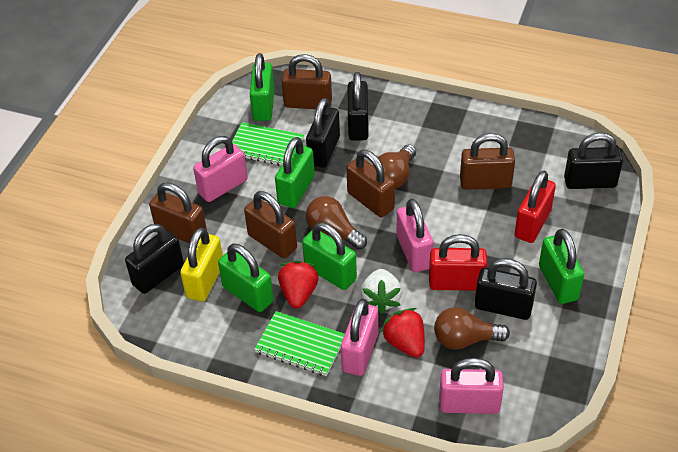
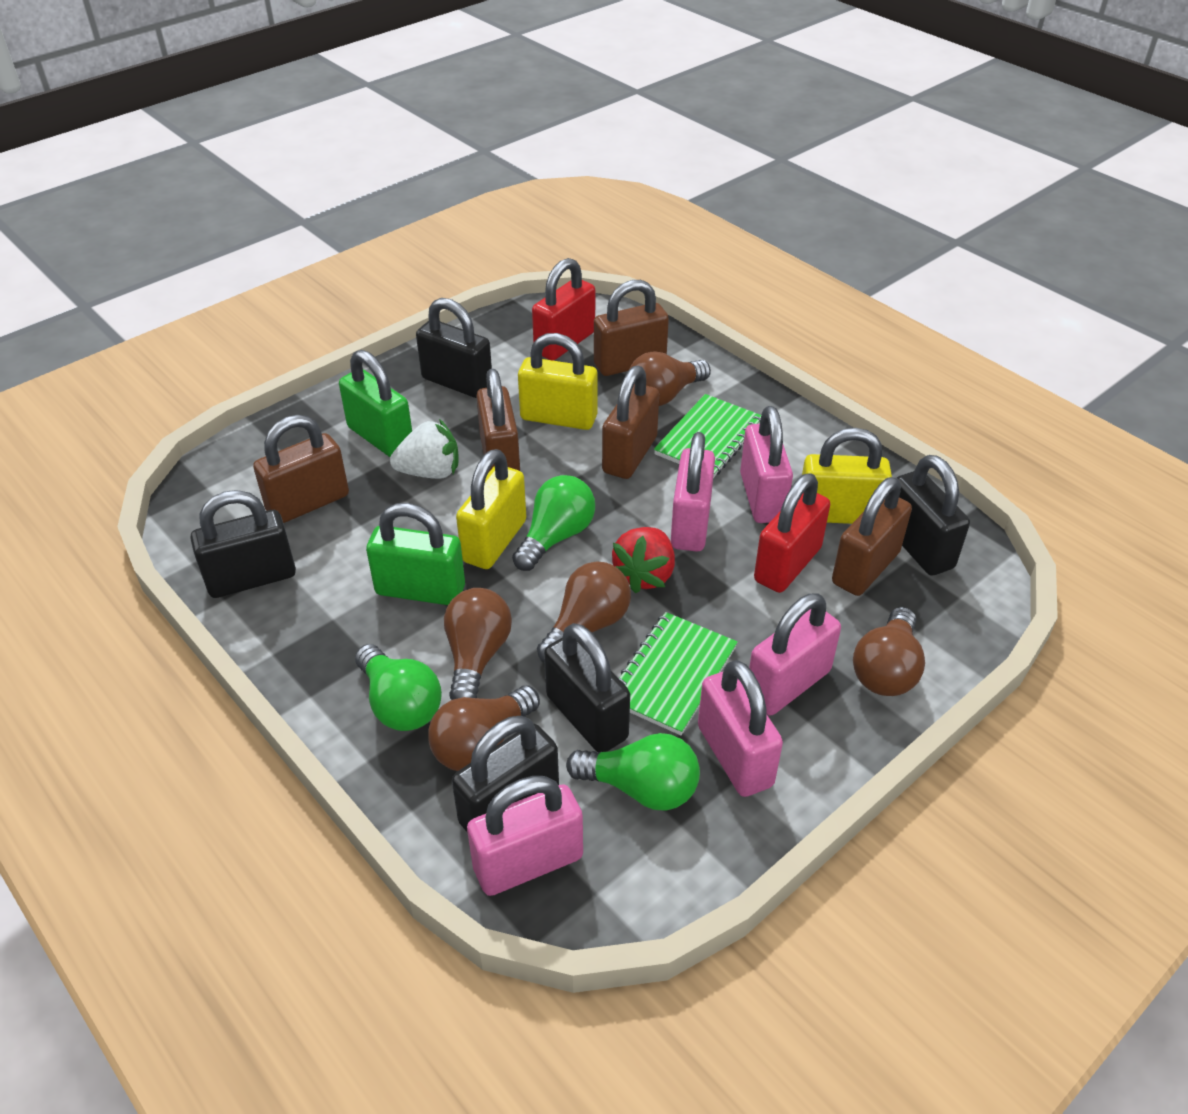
brown light bulb: 3 -> 5
green light bulb: 0 -> 3
green padlock: 5 -> 2
pink padlock: 4 -> 5
red strawberry: 2 -> 1
yellow padlock: 1 -> 3

